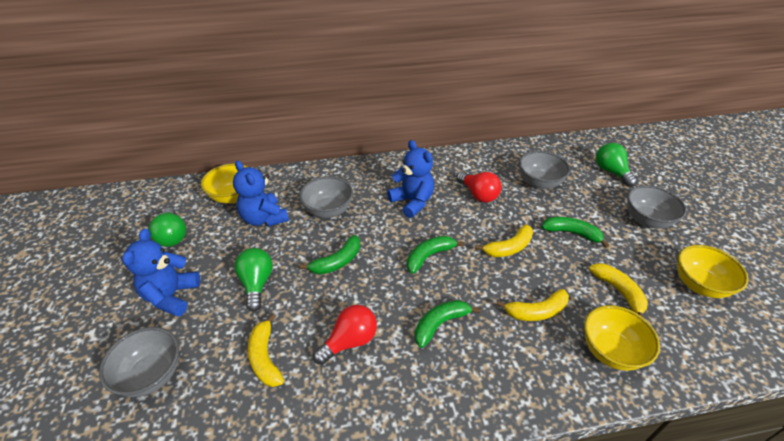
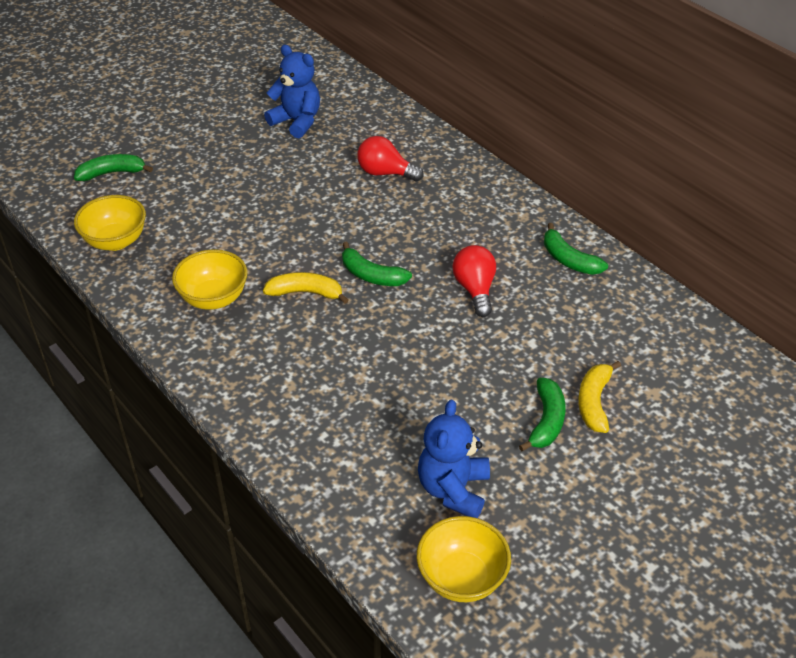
blue teddy bear: 3 -> 2
green light bulb: 3 -> 0
grey bowl: 4 -> 0
yellow banana: 4 -> 2

